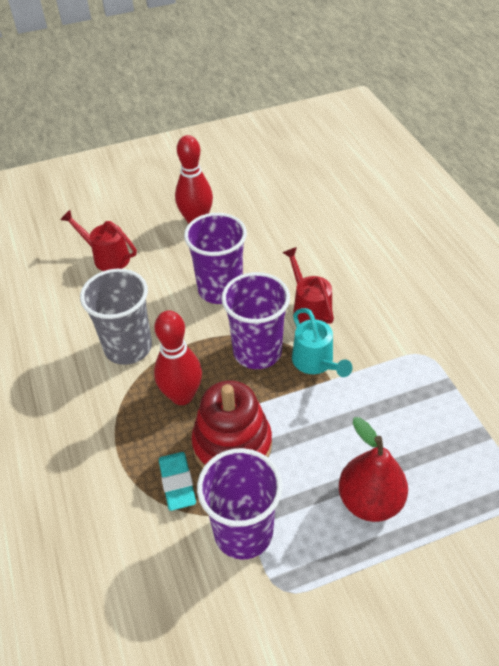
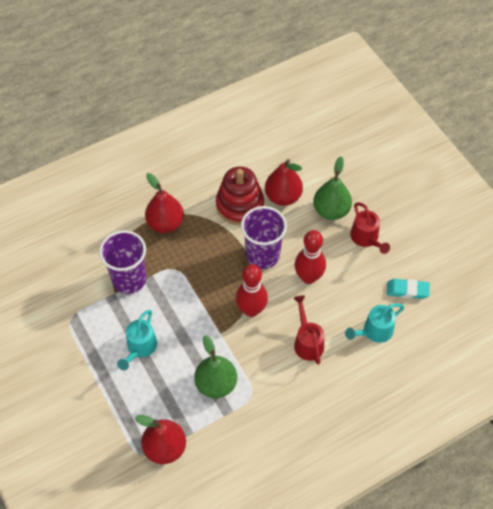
green pear: 0 -> 2
grey cup: 1 -> 0
purple cup: 3 -> 2
red pear: 1 -> 3
turquoise watering can: 1 -> 2

